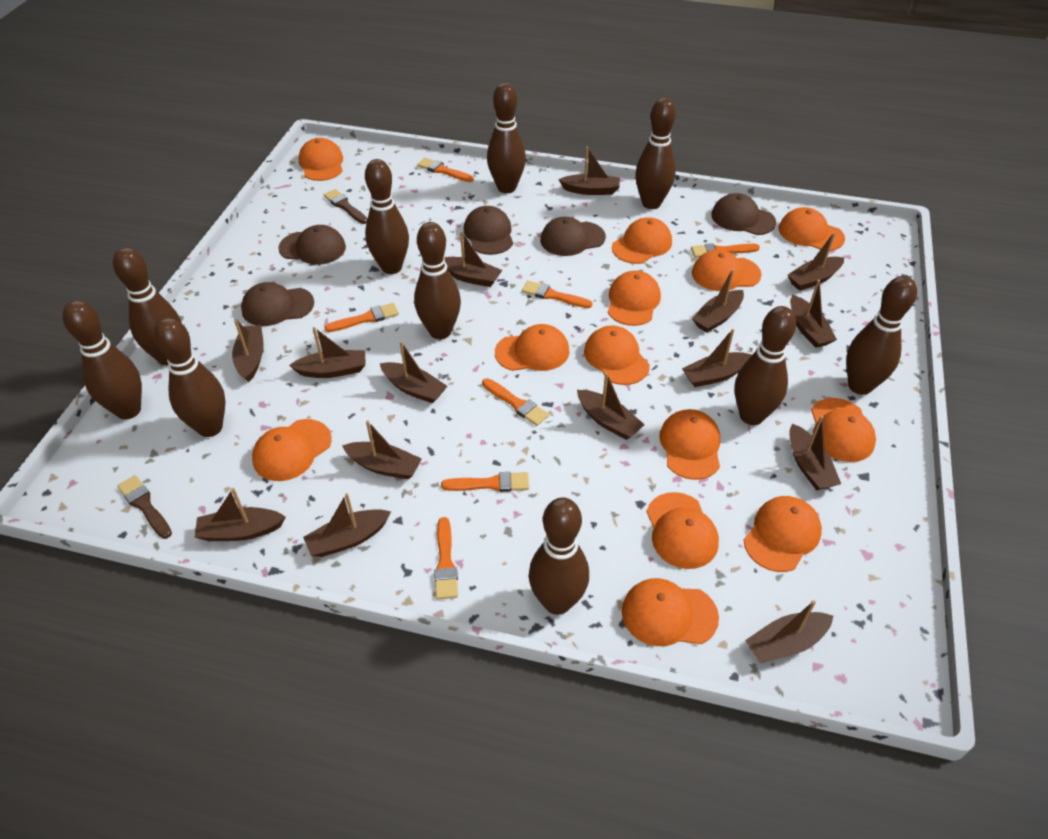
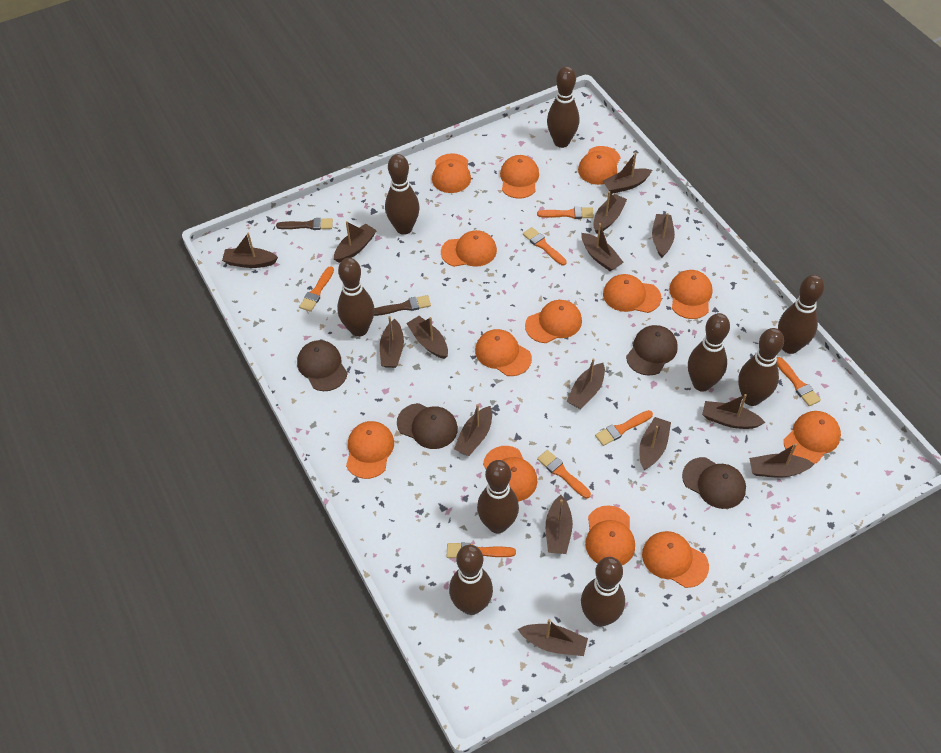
brown bowling pin: 10 -> 9
brown cap: 5 -> 4

